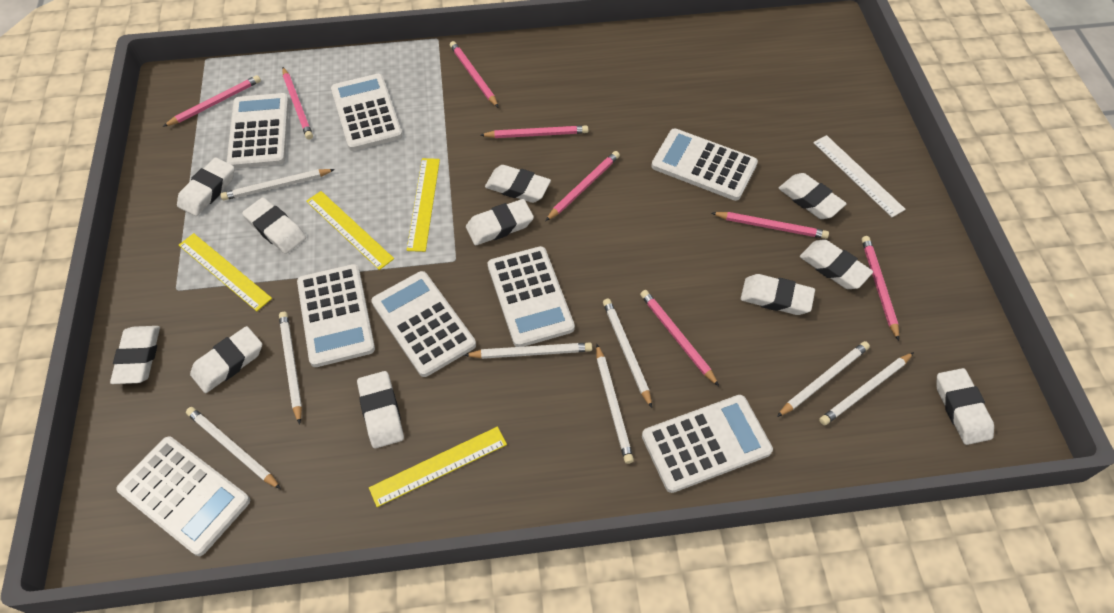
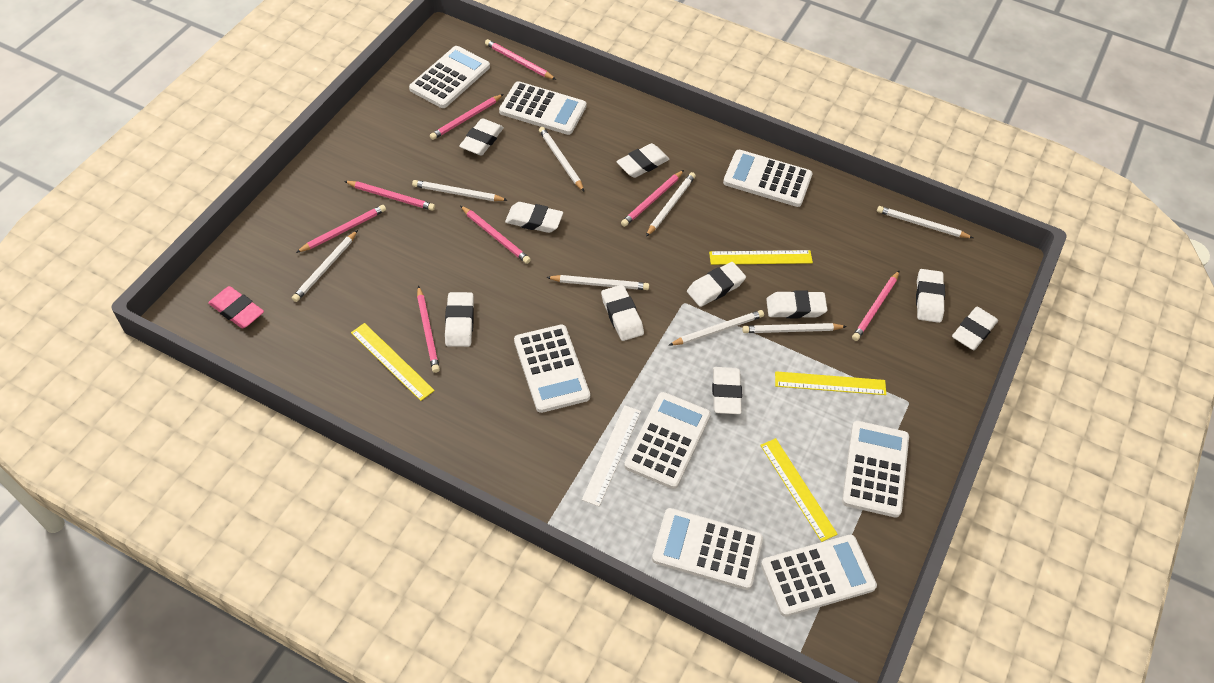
pink eraser: 0 -> 1
white eraser: 11 -> 10

